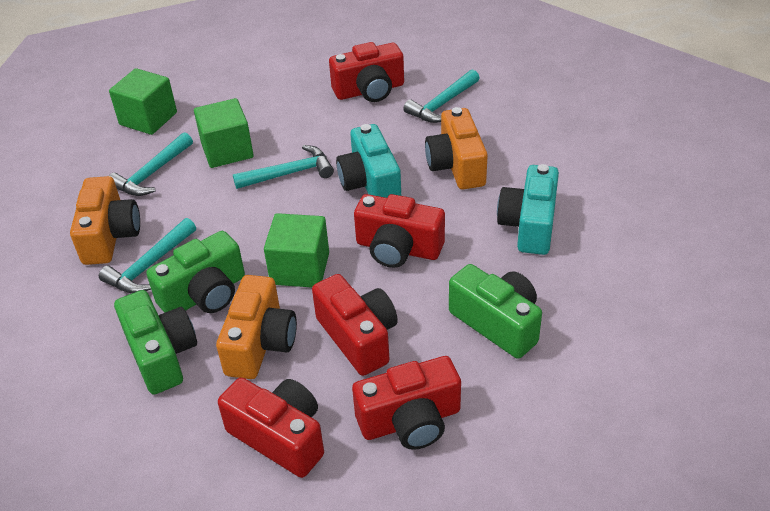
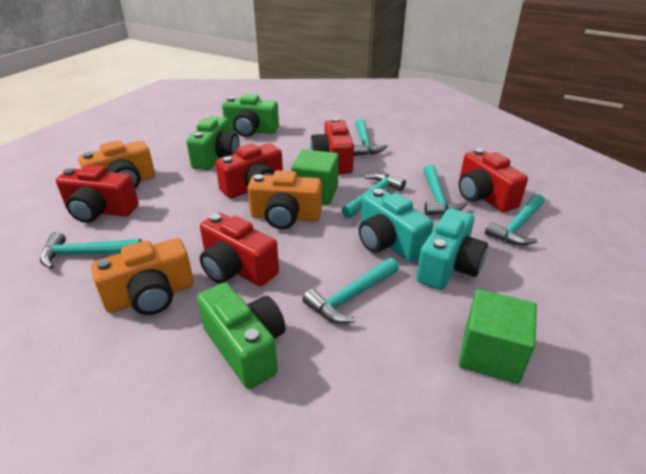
green cube: 3 -> 2
turquoise hammer: 4 -> 6

